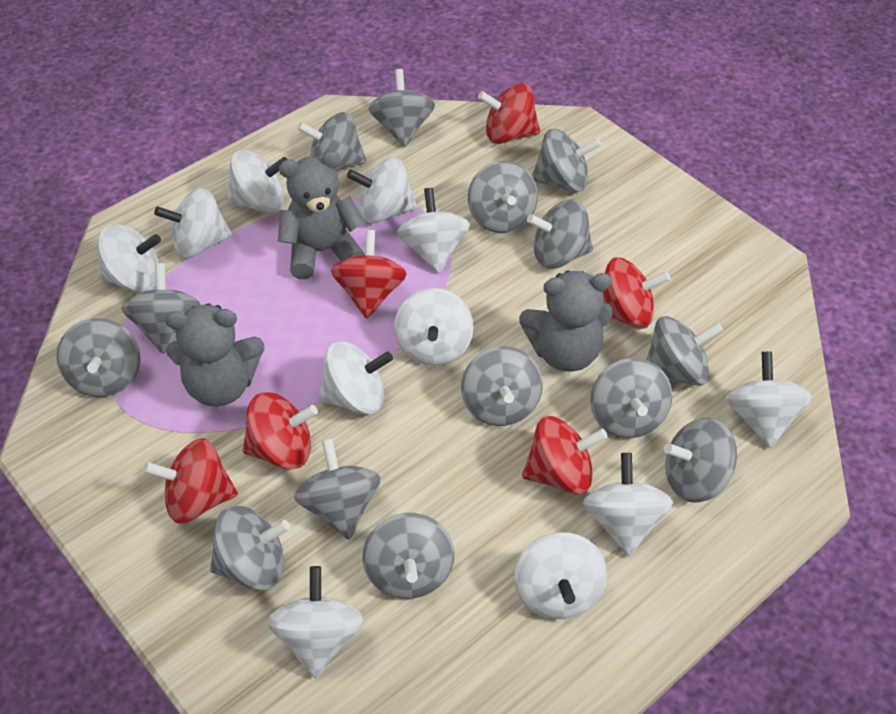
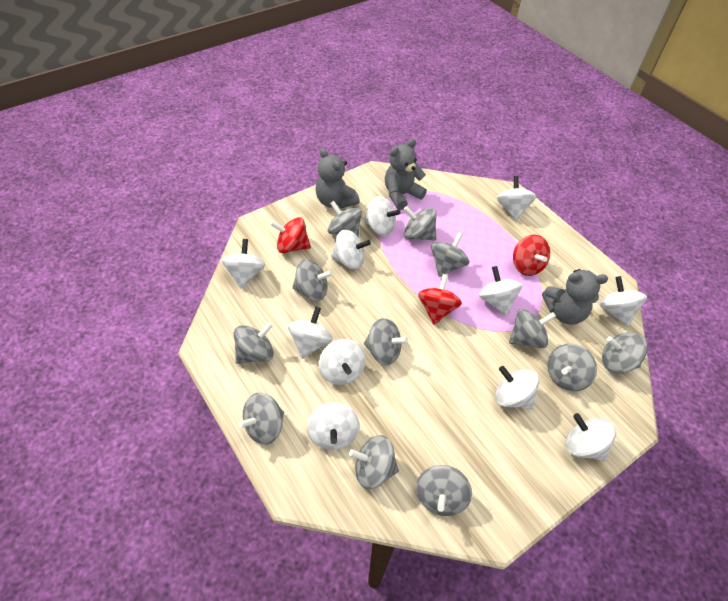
grey spinning top: 14 -> 12
red spinning top: 6 -> 3

